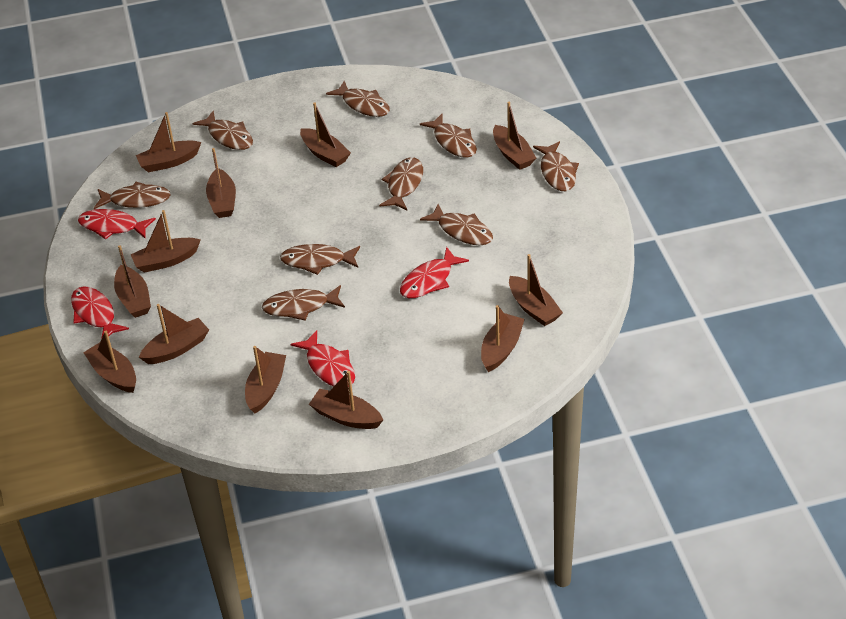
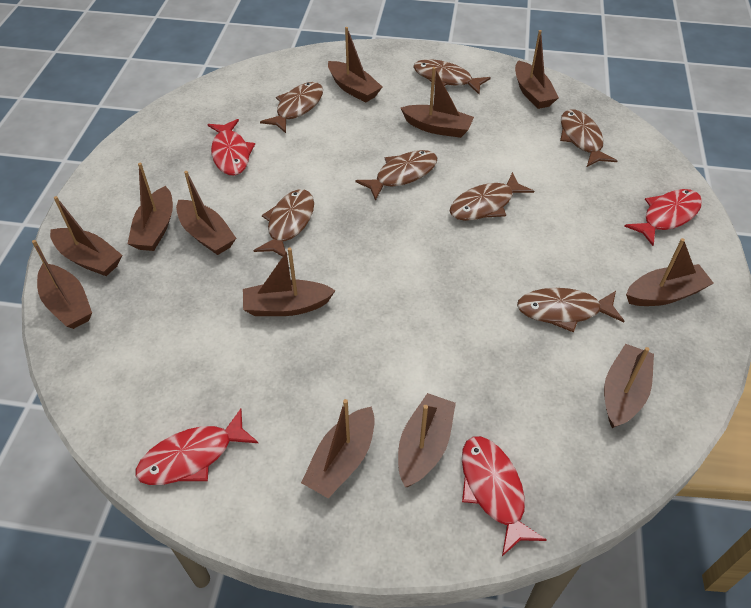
brown fish: 9 -> 7

